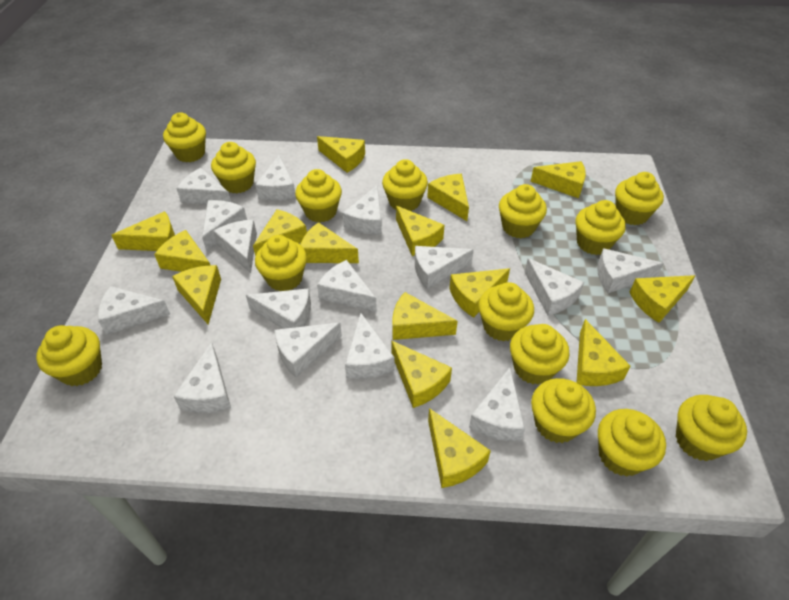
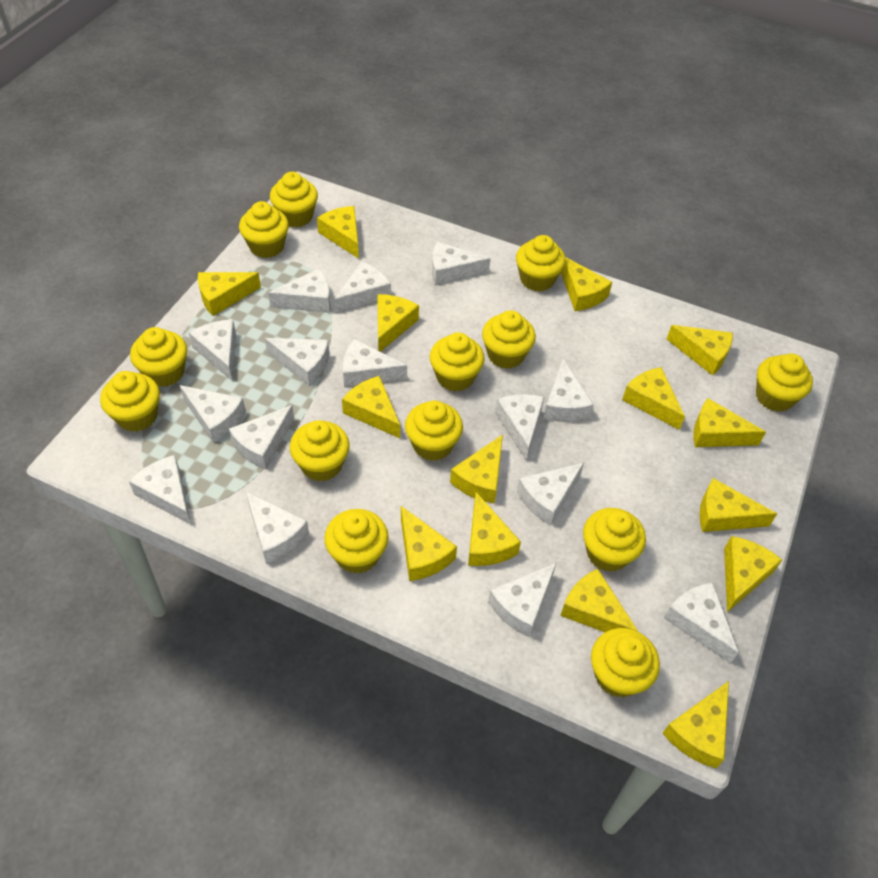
yellow cupcake: 14 -> 13

